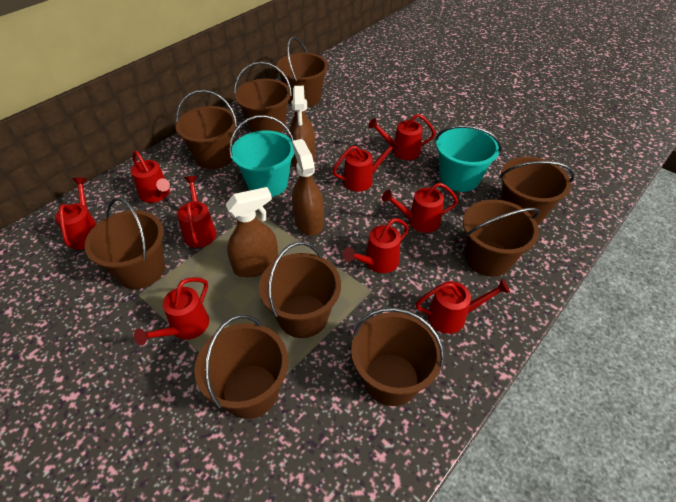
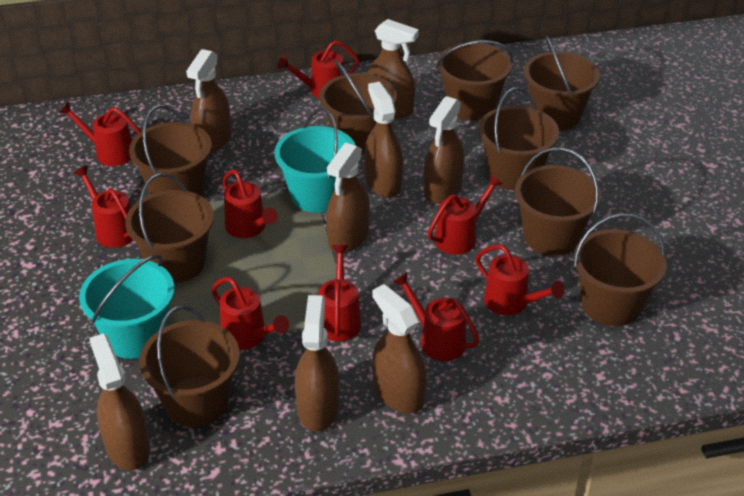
brown spray bottle: 3 -> 8

